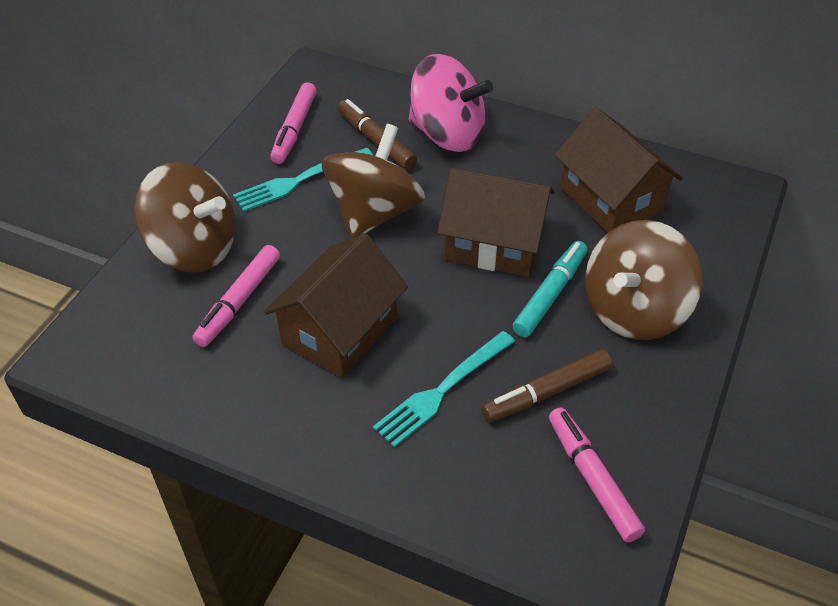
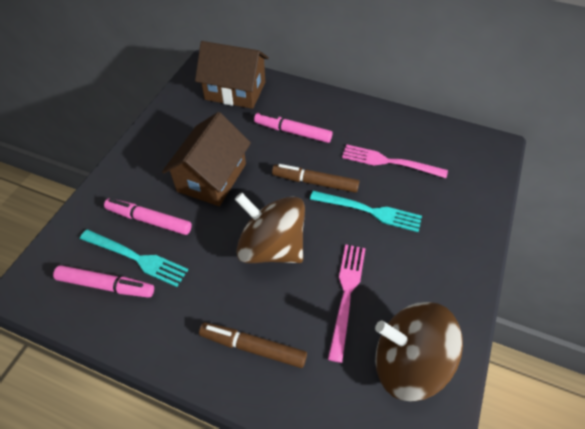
brown house: 3 -> 2
brown spinning top: 3 -> 2
pink fork: 0 -> 2
pink spinning top: 1 -> 0
turquoise marker: 1 -> 0

